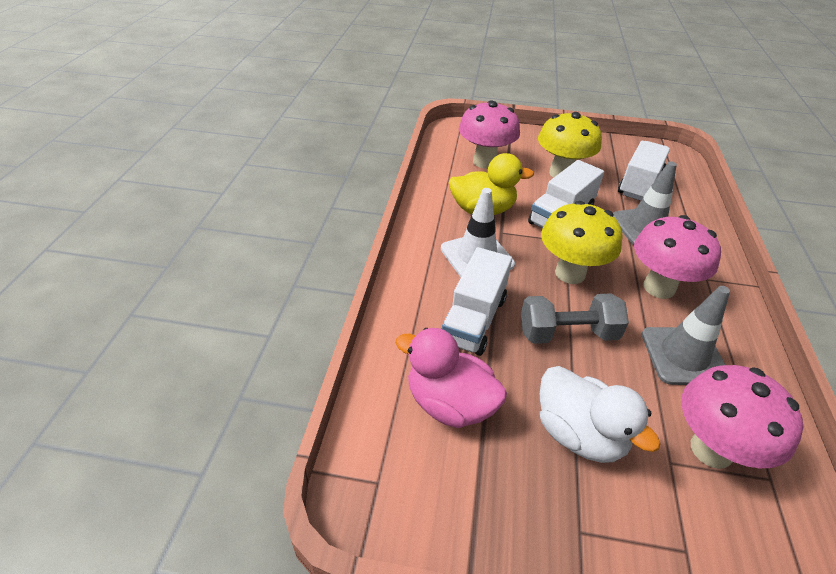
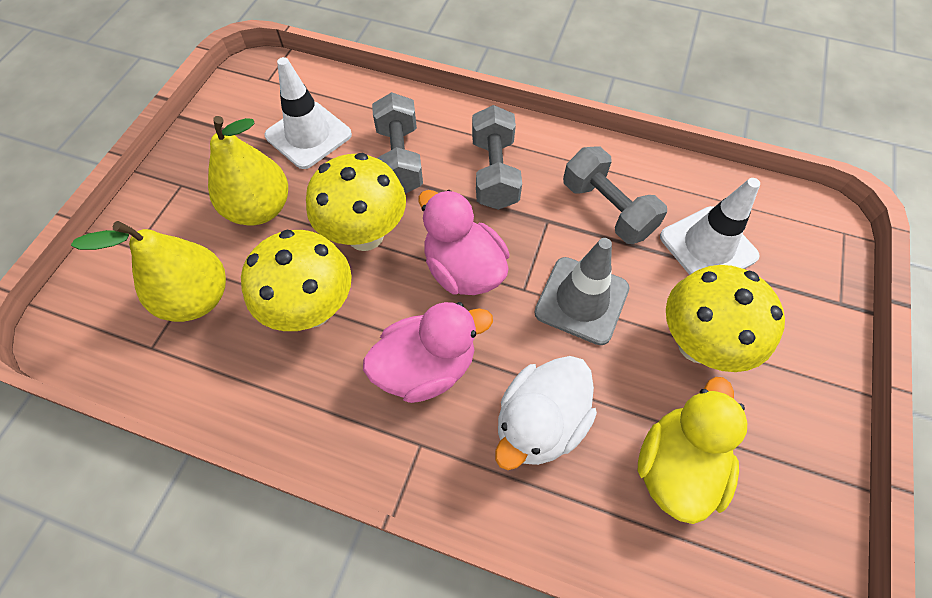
grey dumbbell: 1 -> 3
grey traffic cone: 2 -> 1
pink duck: 1 -> 2
pink mushroom: 3 -> 0
white traffic cone: 1 -> 2
white truck: 3 -> 0
yellow mushroom: 2 -> 3
yellow pear: 0 -> 2

